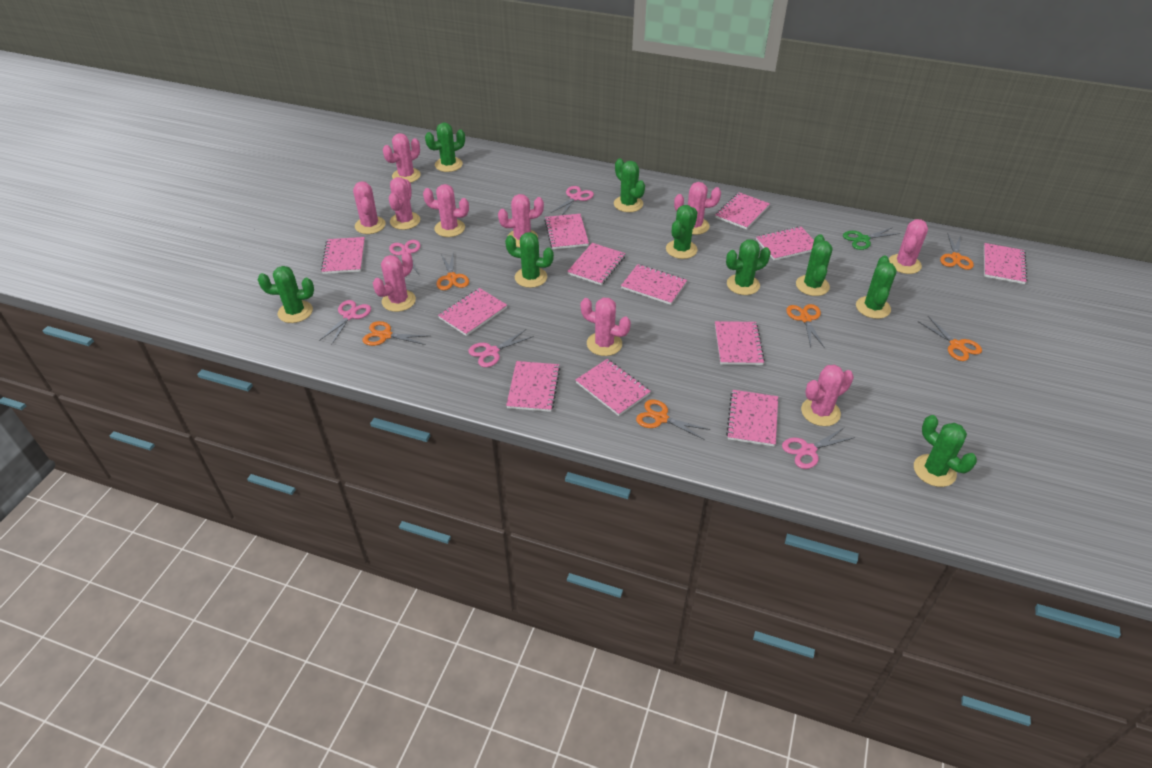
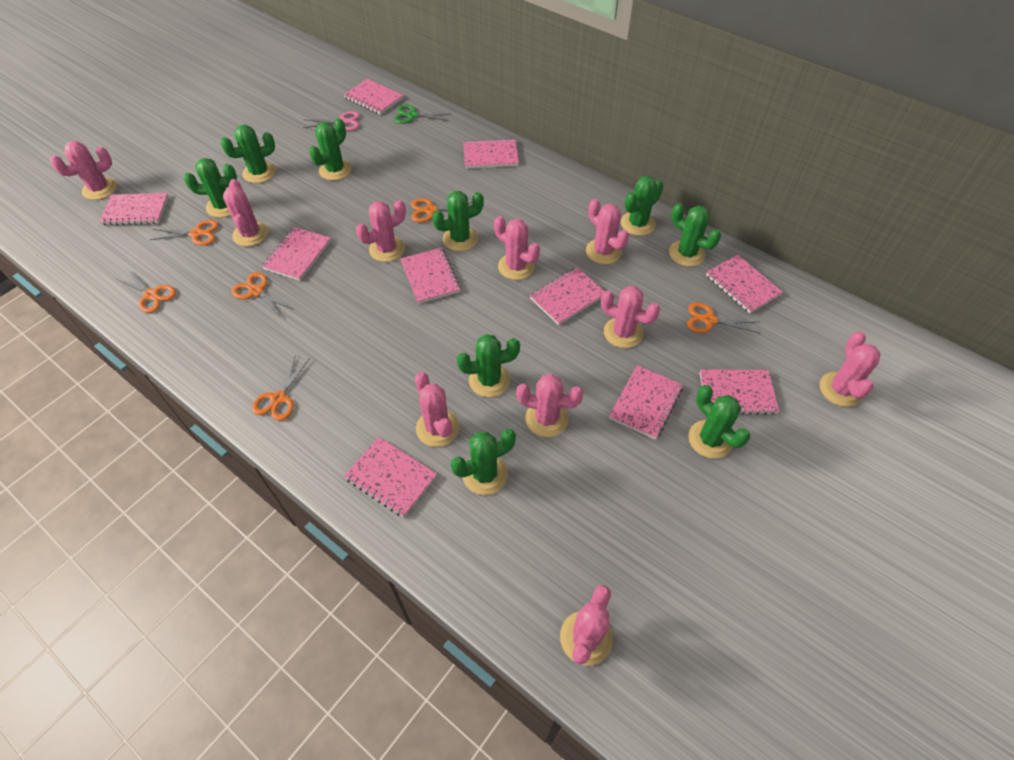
pink notebook: 12 -> 10
pink scissors: 5 -> 1

